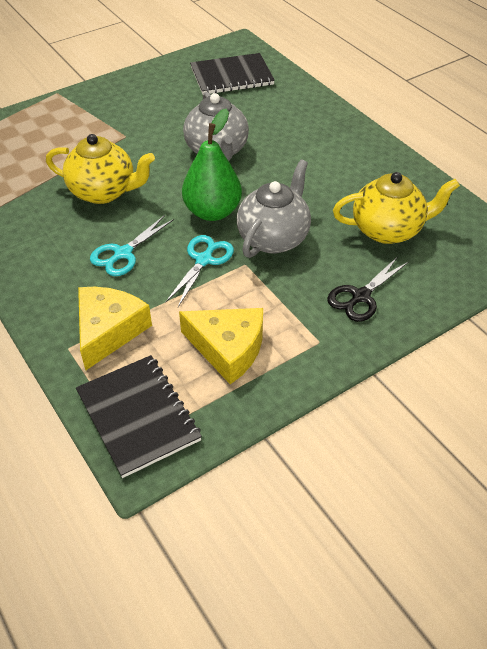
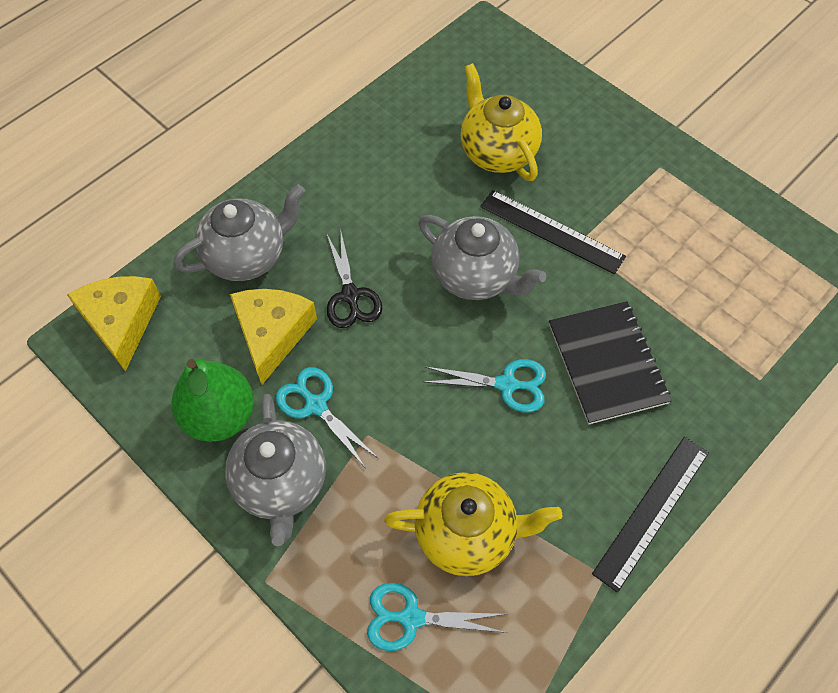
black notebook: 2 -> 1
black ruler: 0 -> 2
grey teapot: 2 -> 3
turquoise scissors: 2 -> 3

